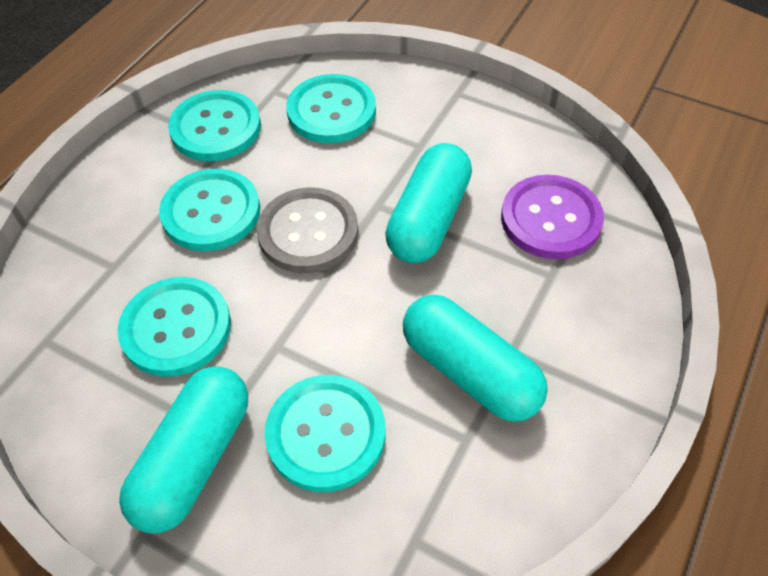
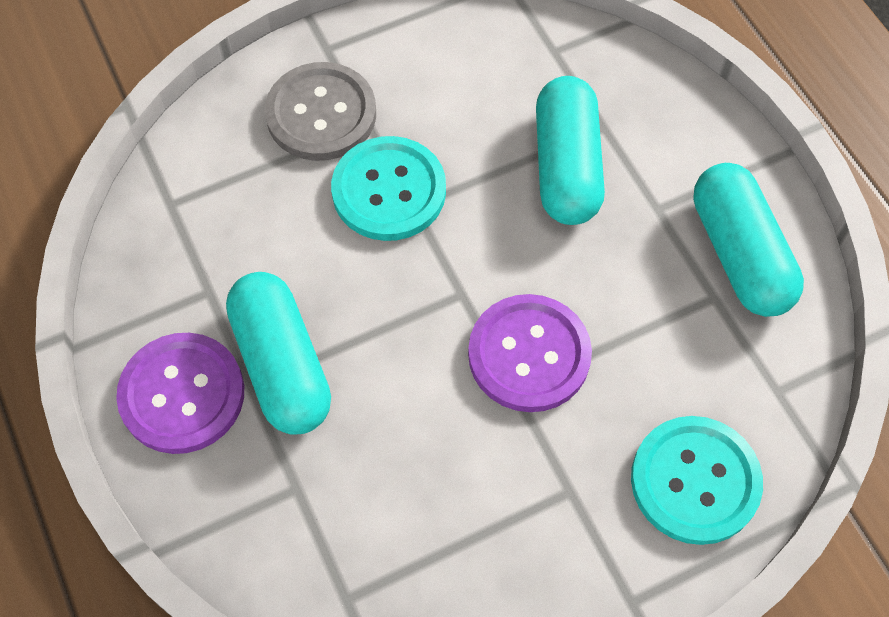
purple button: 1 -> 2
turquoise button: 5 -> 2

